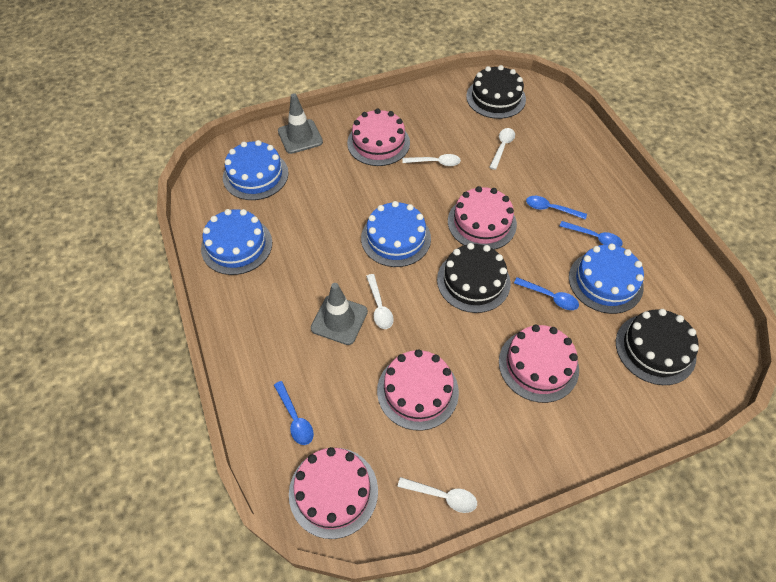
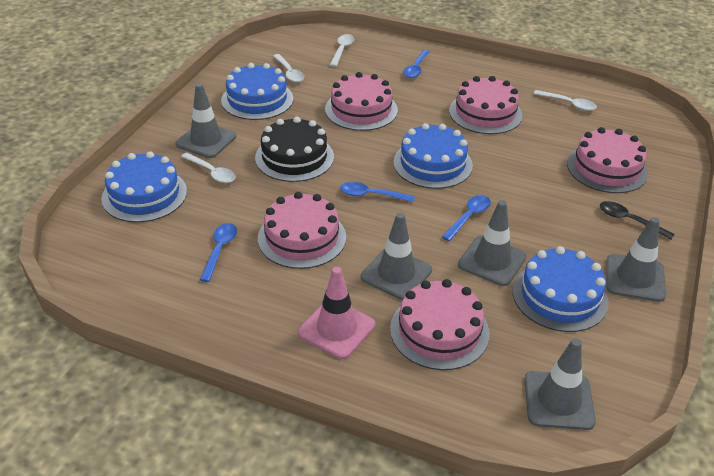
black cake: 3 -> 1
black spoon: 0 -> 1
grey traffic cone: 2 -> 5
pink traffic cone: 0 -> 1

